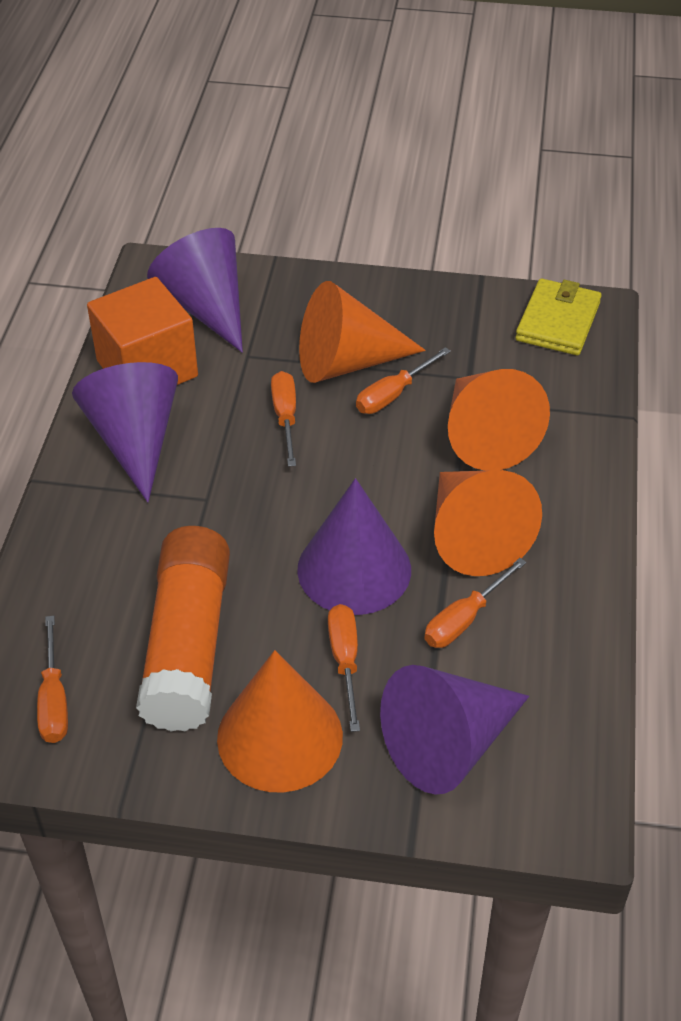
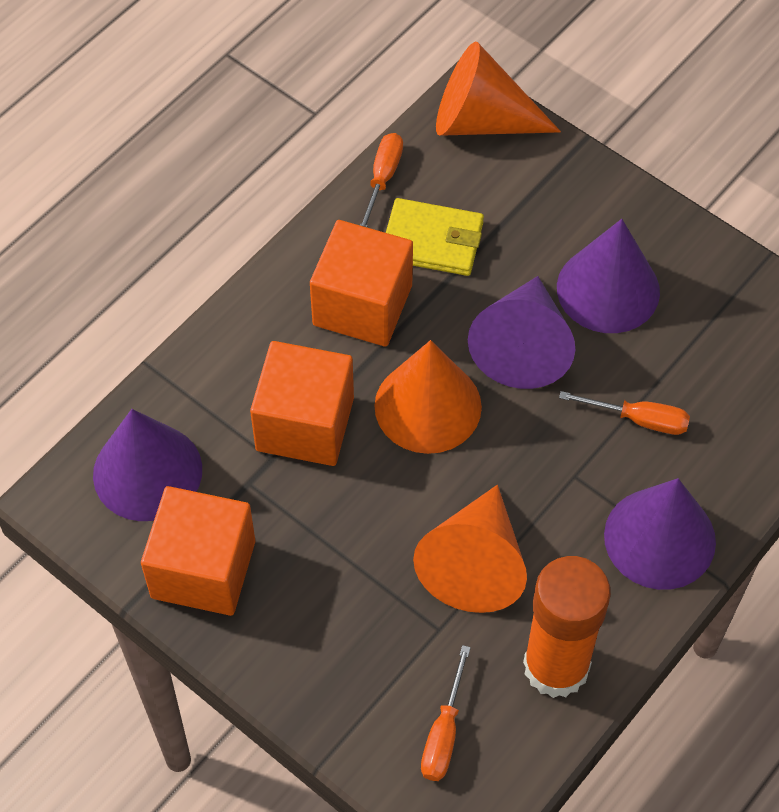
orange cone: 4 -> 3
orange cube: 1 -> 3
orange screwdriver: 5 -> 3

